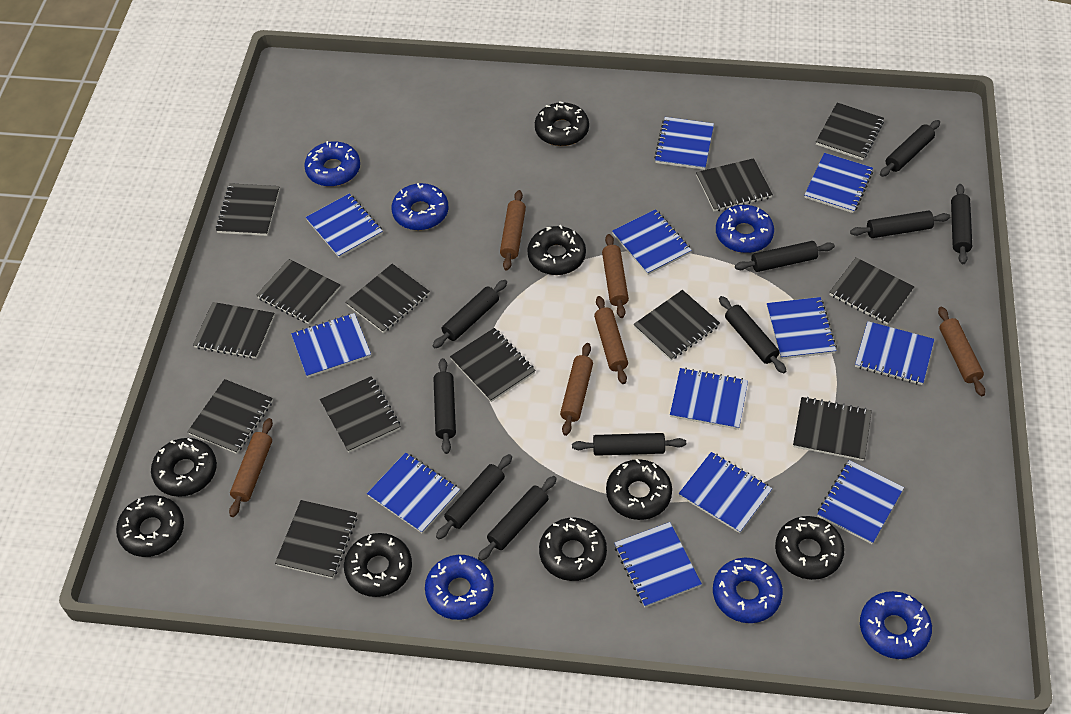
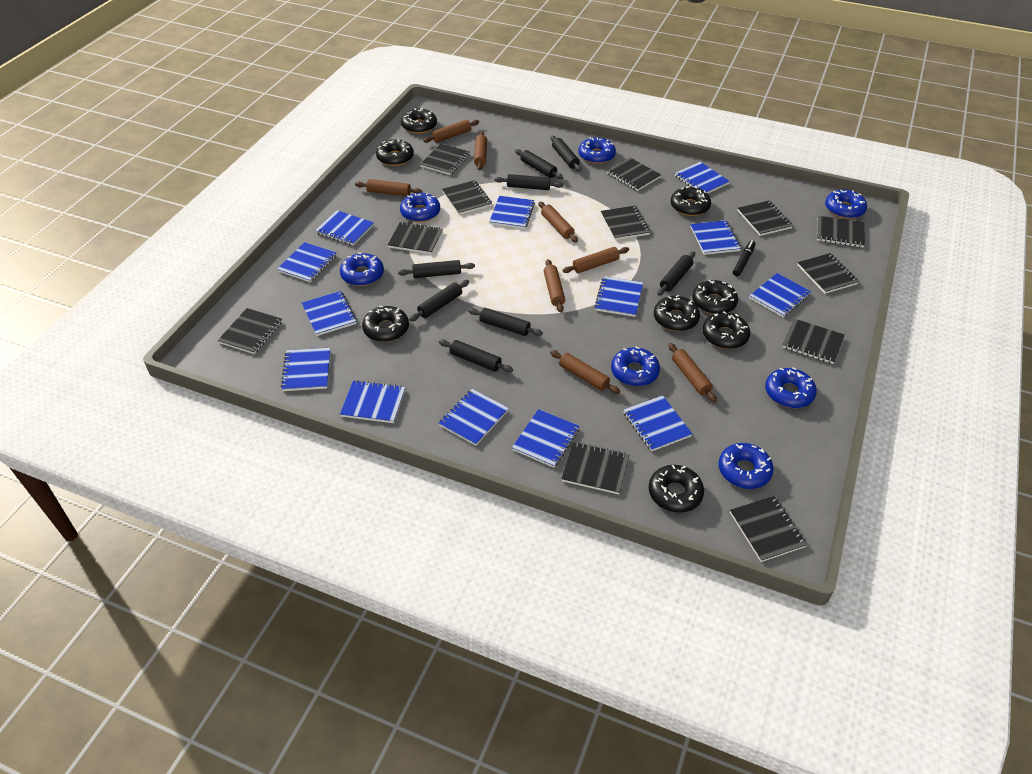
black marker: 0 -> 1
black notebook: 13 -> 12
black rolling pin: 10 -> 8
blue donut: 6 -> 7
blue notebook: 12 -> 13
brown rolling pin: 6 -> 8

